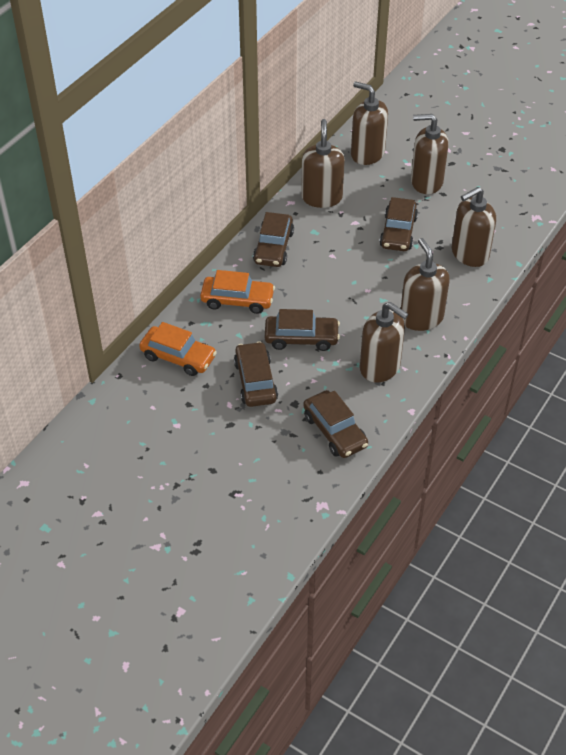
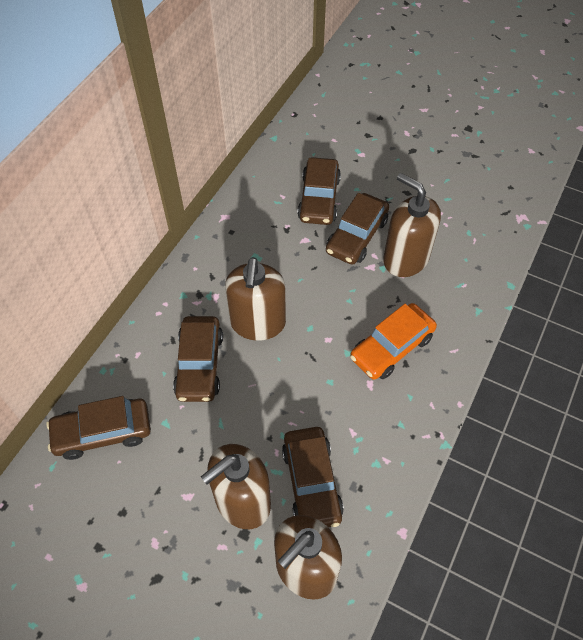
brown soap dispenser: 6 -> 4
orange car: 2 -> 1

